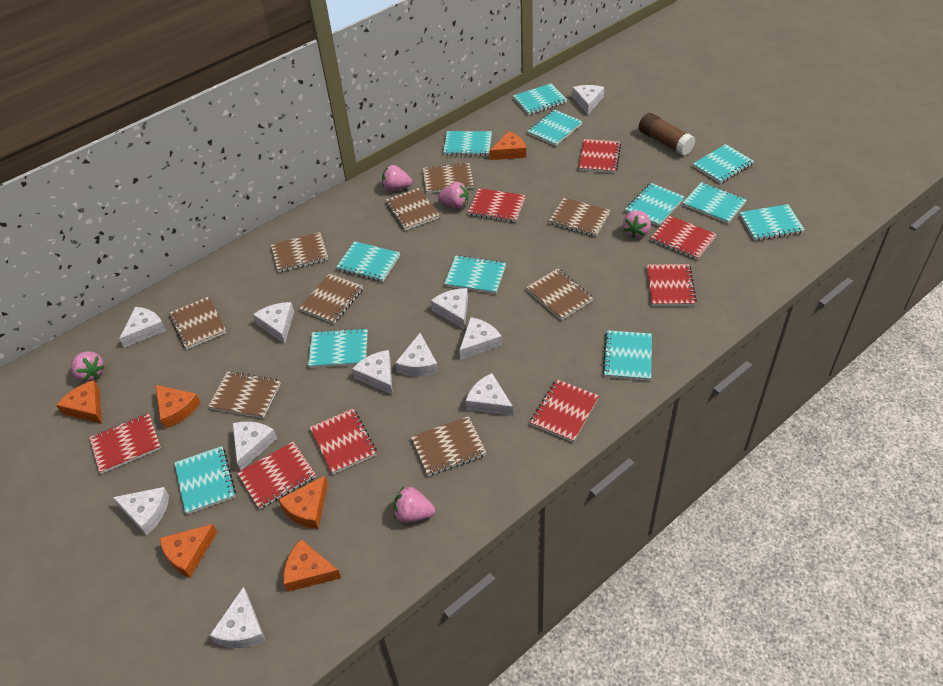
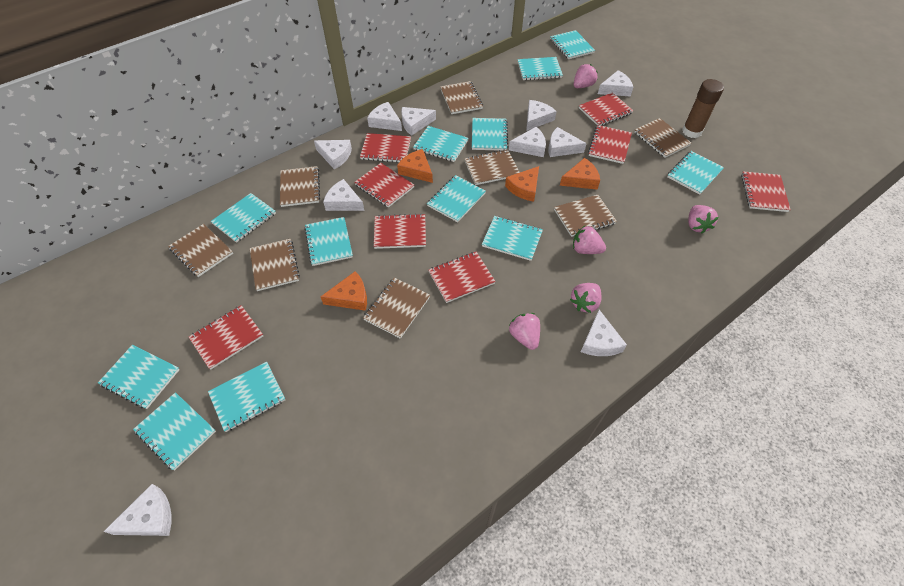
brown notebook: 9 -> 8
orange cheese: 6 -> 4
white cheese: 11 -> 10

